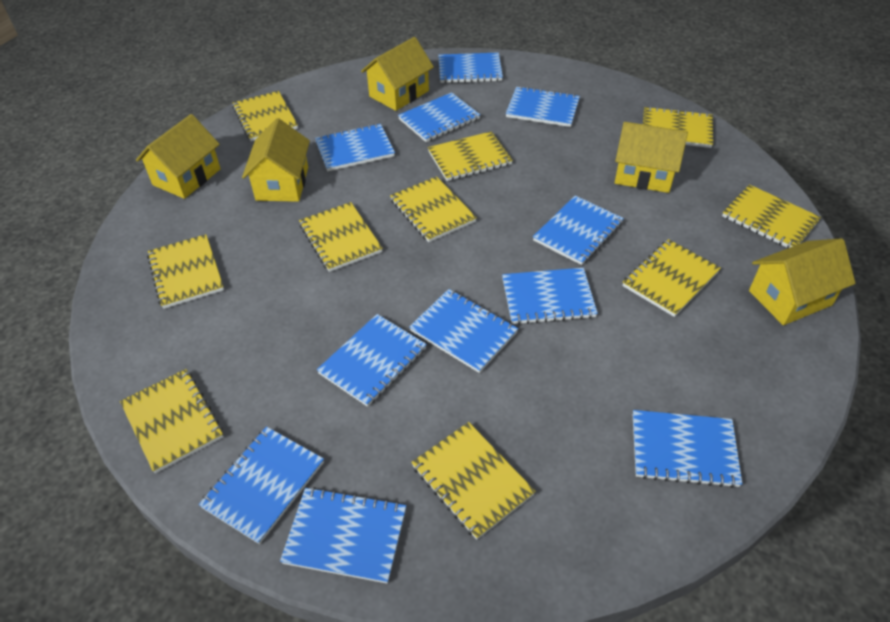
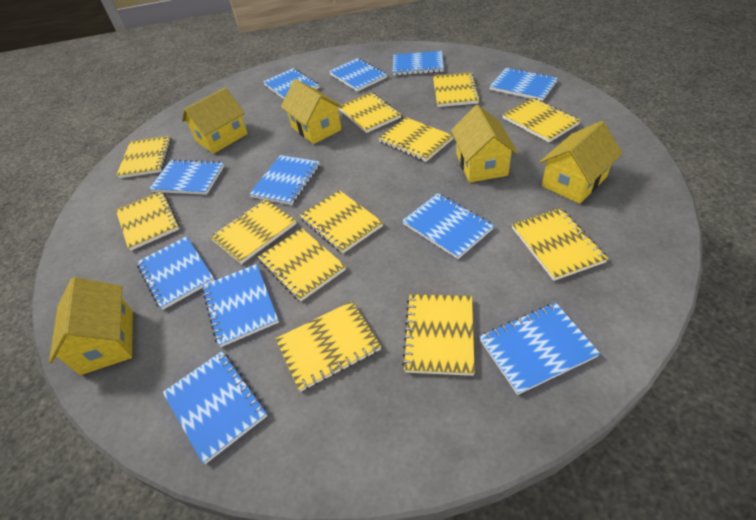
yellow notebook: 10 -> 12

